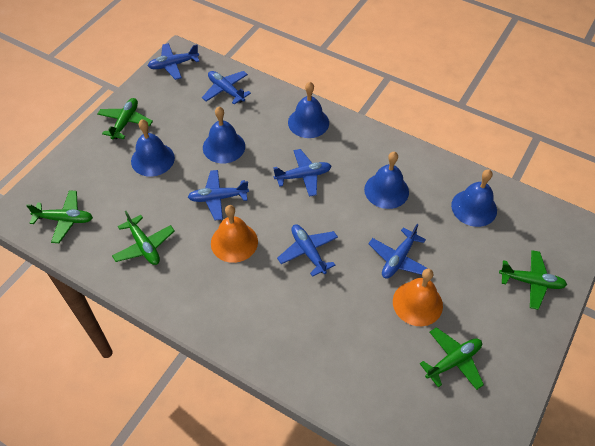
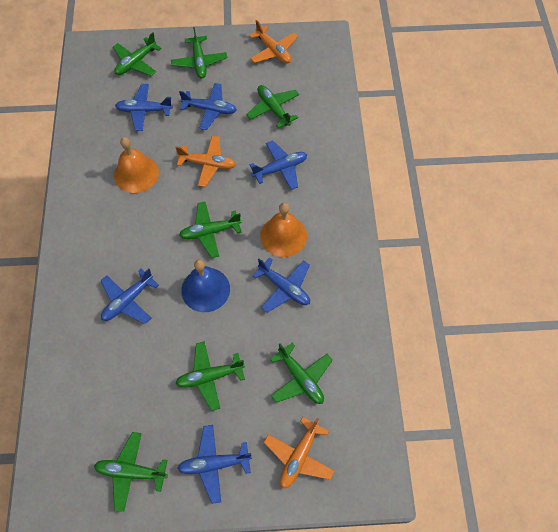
blue bell: 5 -> 1
green plane: 5 -> 7
orange plane: 0 -> 3

